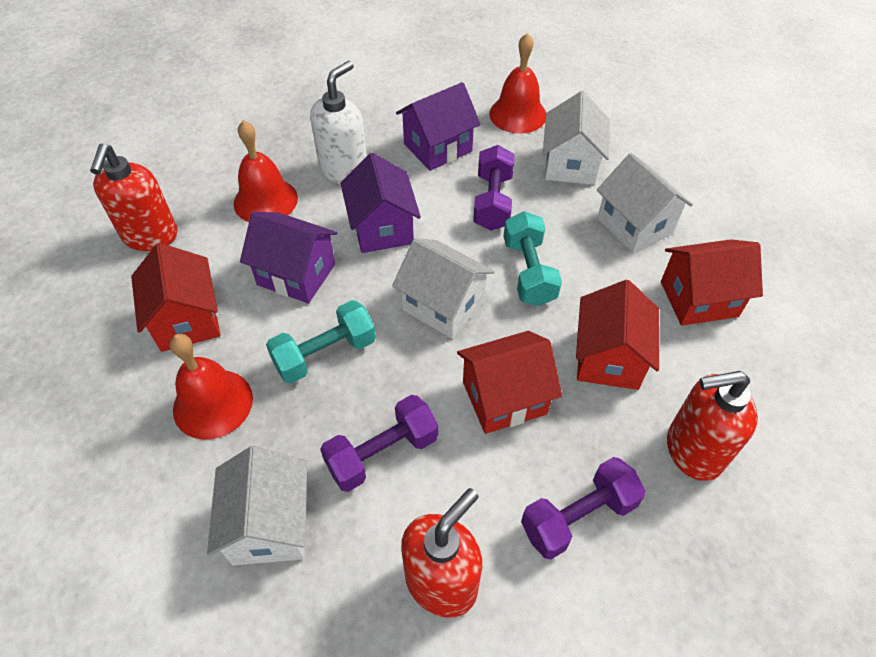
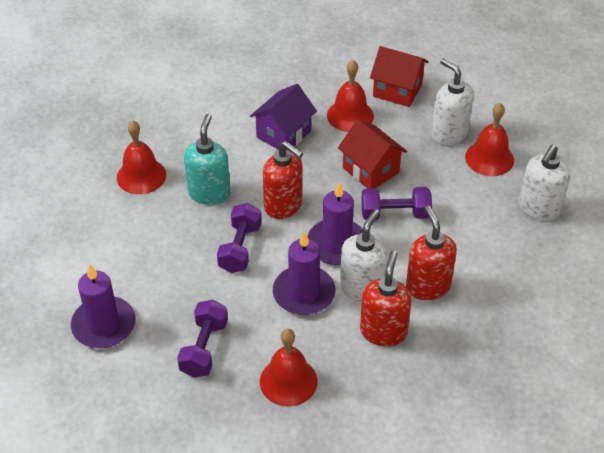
purple candle: 0 -> 3
purple house: 3 -> 1
red bell: 3 -> 4
red house: 4 -> 2
turquoise dumbbell: 2 -> 0
turquoise soap dispenser: 0 -> 1
white house: 4 -> 0
white soap dispenser: 1 -> 3

